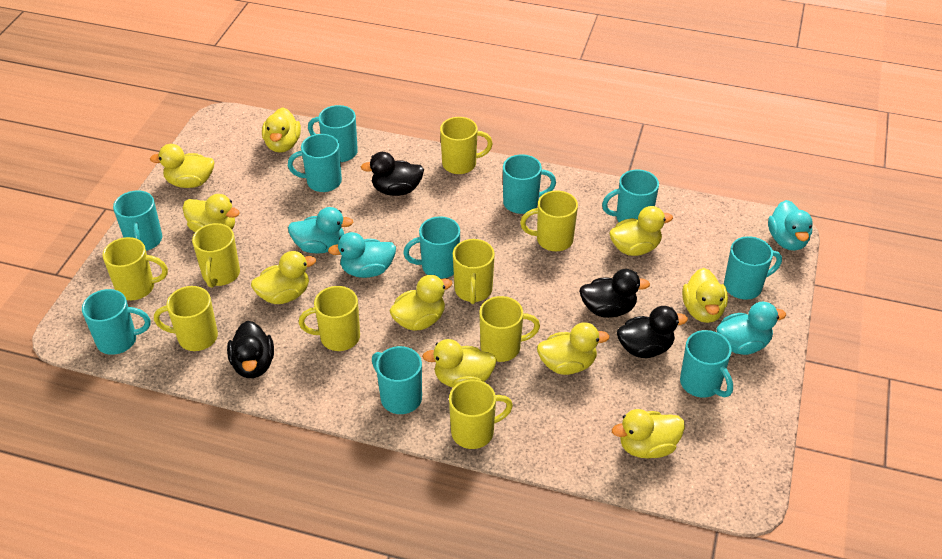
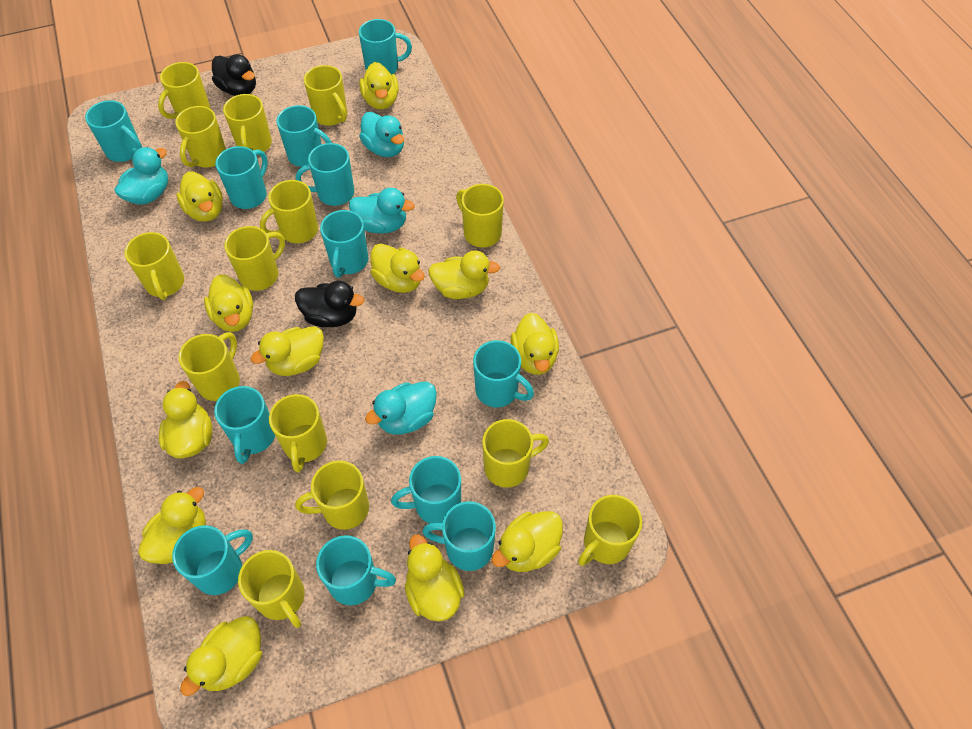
black duck: 4 -> 2
turquoise mug: 10 -> 12
yellow duck: 10 -> 12
yellow mug: 9 -> 14

